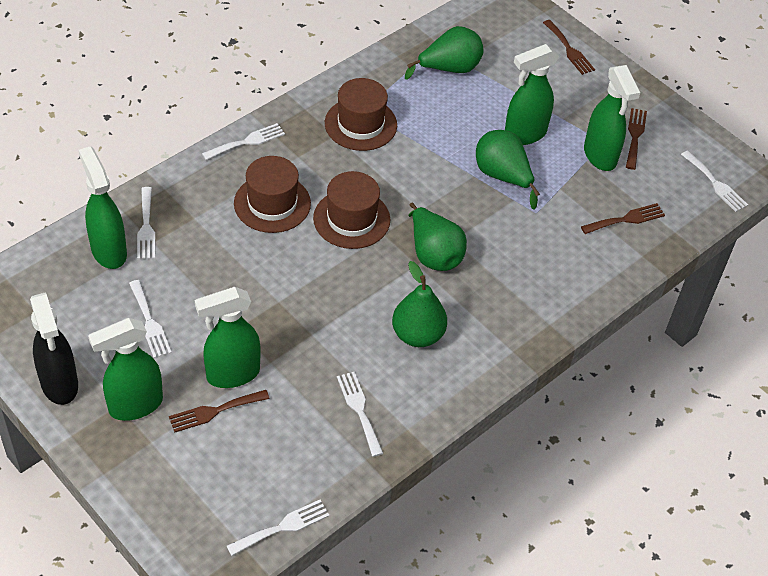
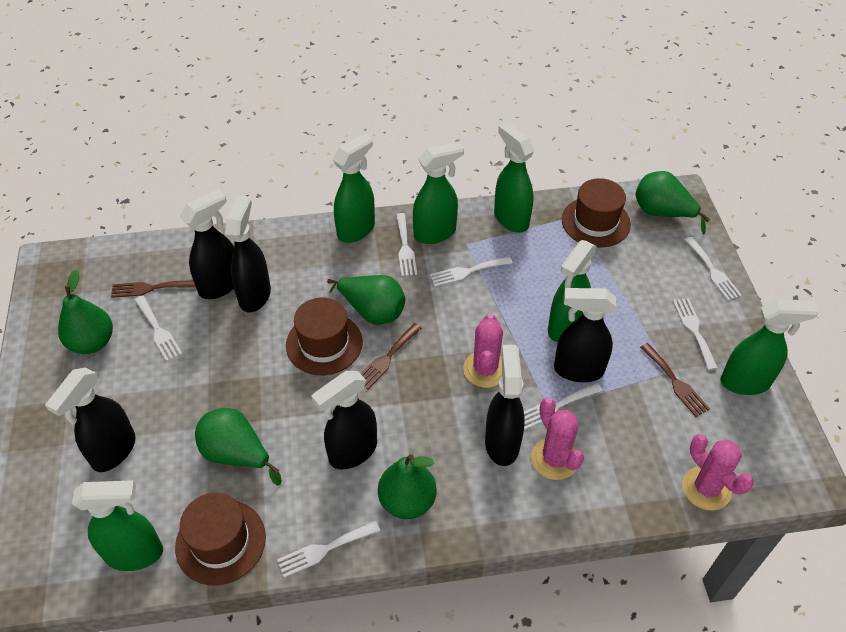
black spray bottle: 1 -> 6
brown fork: 4 -> 3
green pear: 4 -> 5
green spray bottle: 5 -> 6
pink cactus: 0 -> 3
white fork: 6 -> 7

